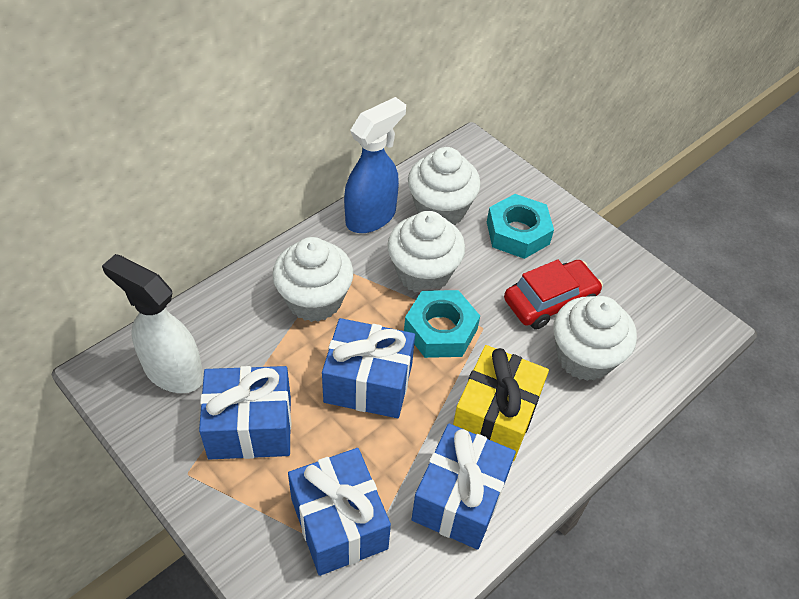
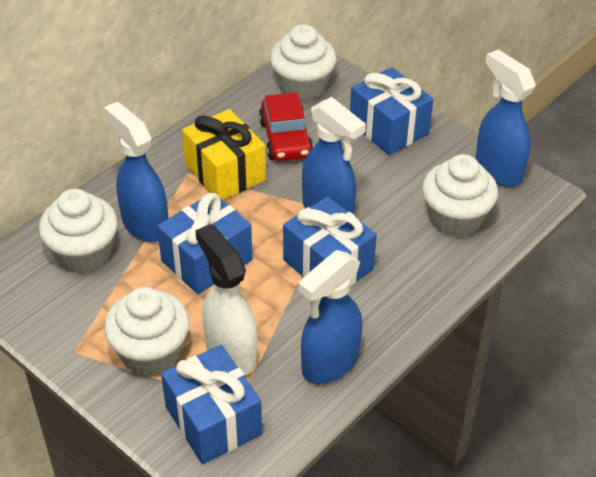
blue spray bottle: 1 -> 4
turquoise nut: 2 -> 0

